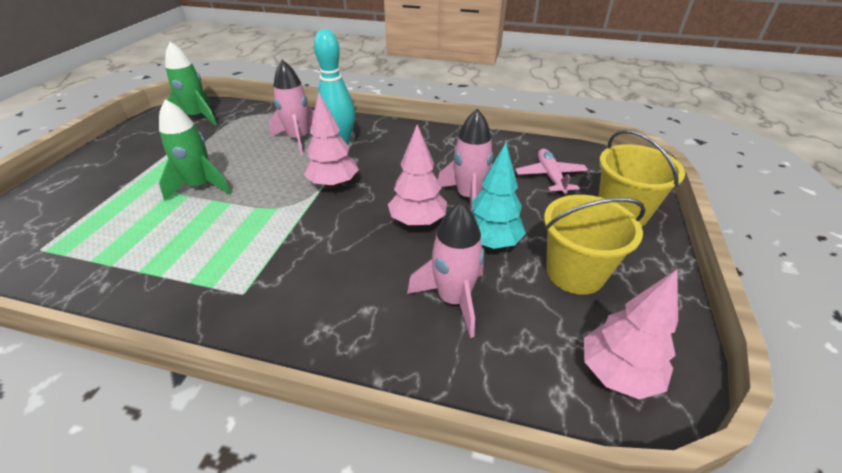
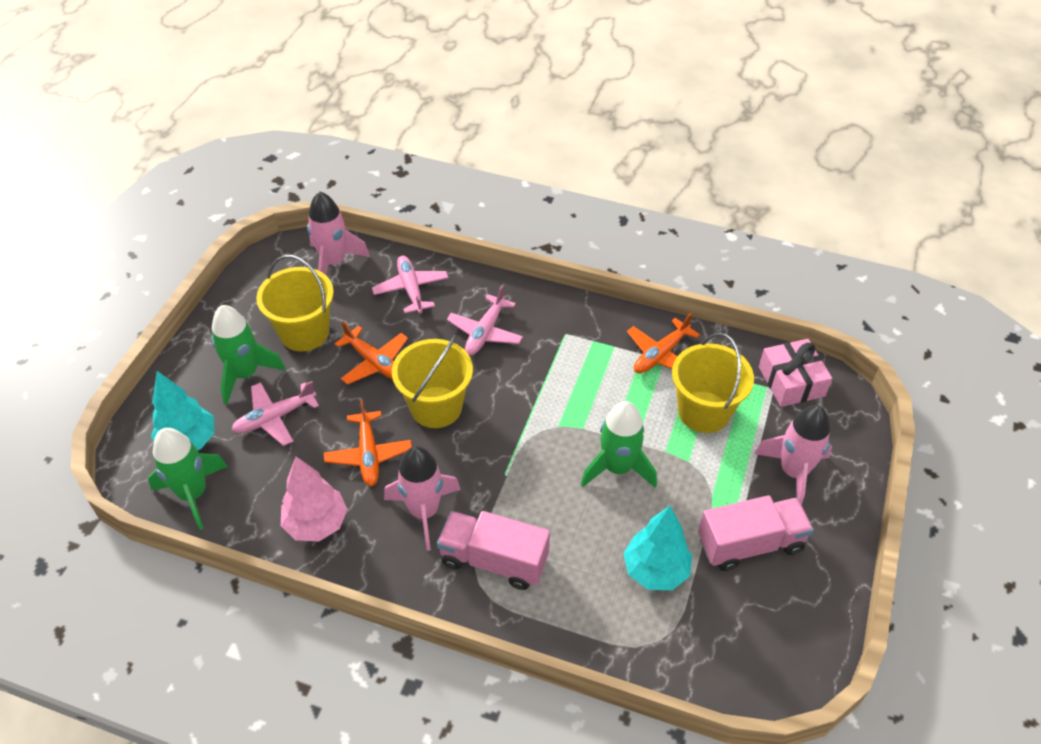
green rocket: 2 -> 3
orange plane: 0 -> 3
pink gift: 0 -> 1
pink plane: 1 -> 3
pink tree: 3 -> 1
pink truck: 0 -> 2
turquoise bowling pin: 1 -> 0
turquoise tree: 1 -> 2
yellow bucket: 2 -> 3

